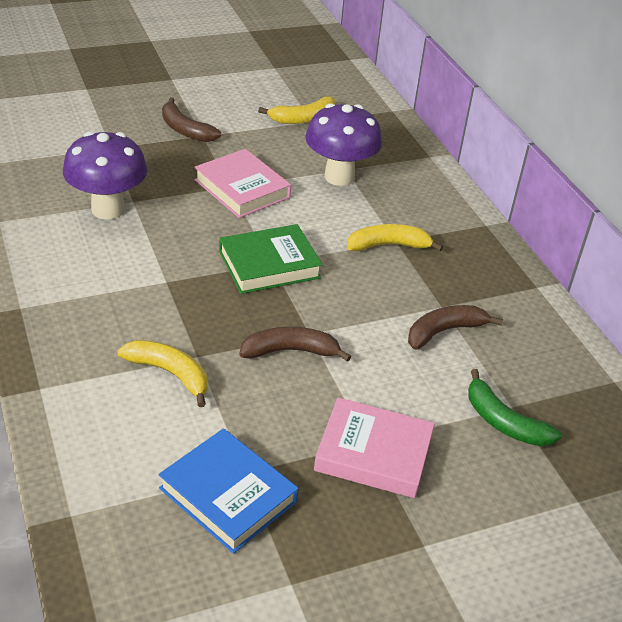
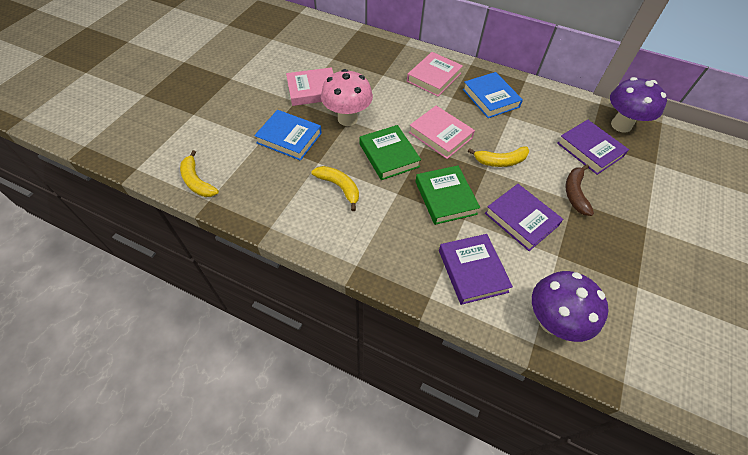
blue book: 1 -> 2
brown banana: 3 -> 1
green banana: 1 -> 0
green book: 1 -> 2
pink book: 2 -> 3
pink mushroom: 0 -> 1
purple book: 0 -> 3

